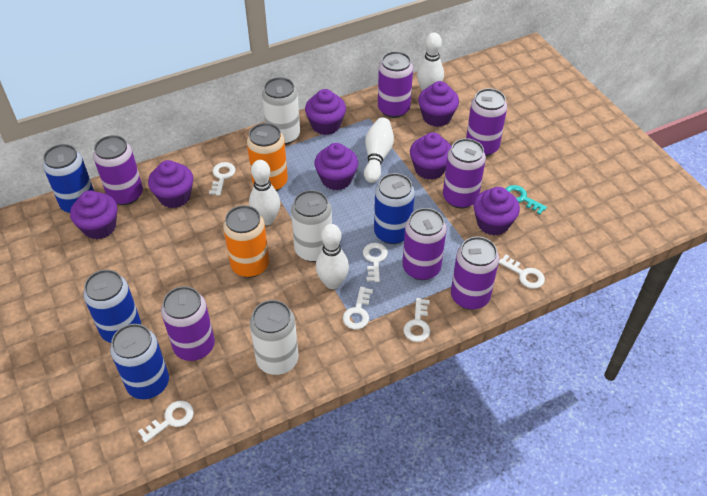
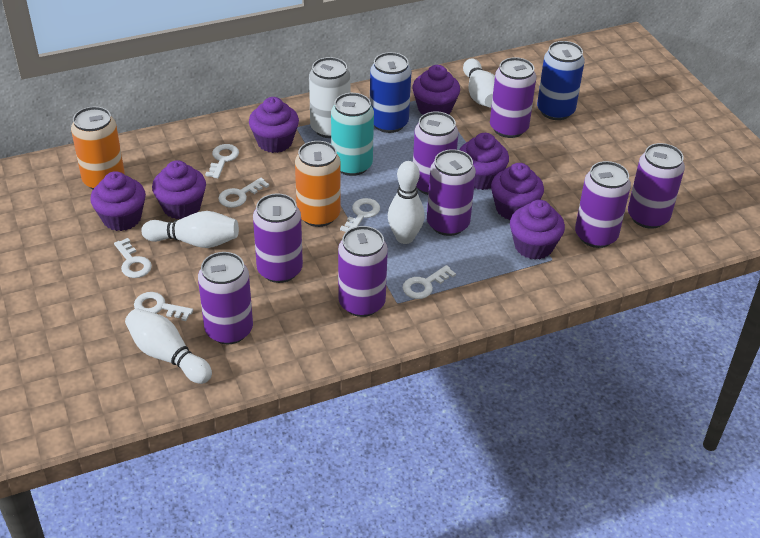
blue can: 4 -> 2
purple can: 7 -> 8
turquoise can: 0 -> 1
turquoise key: 1 -> 0
white can: 3 -> 1

